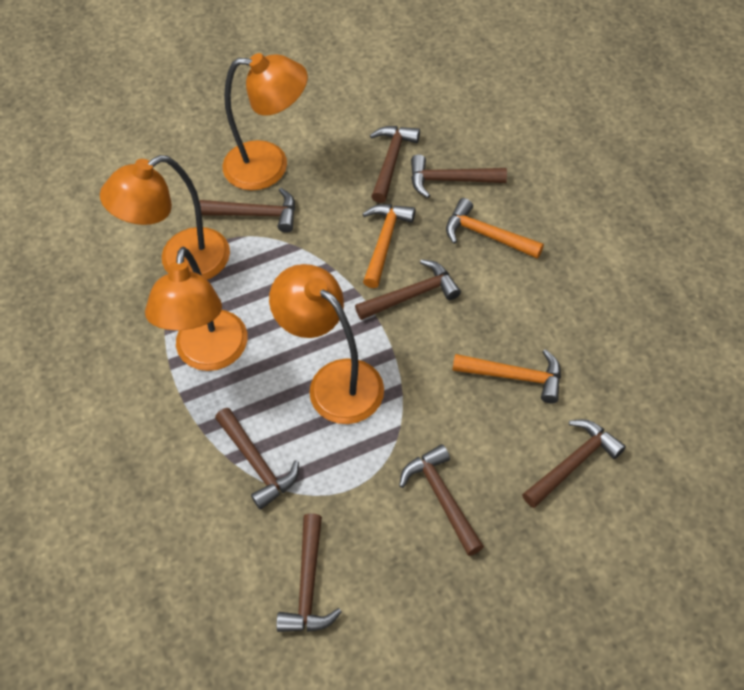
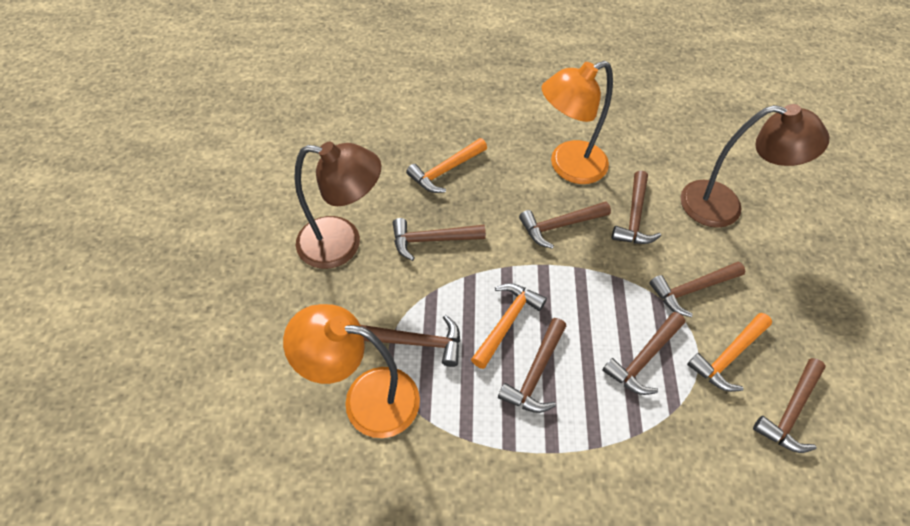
brown lamp: 0 -> 2
orange lamp: 4 -> 2

